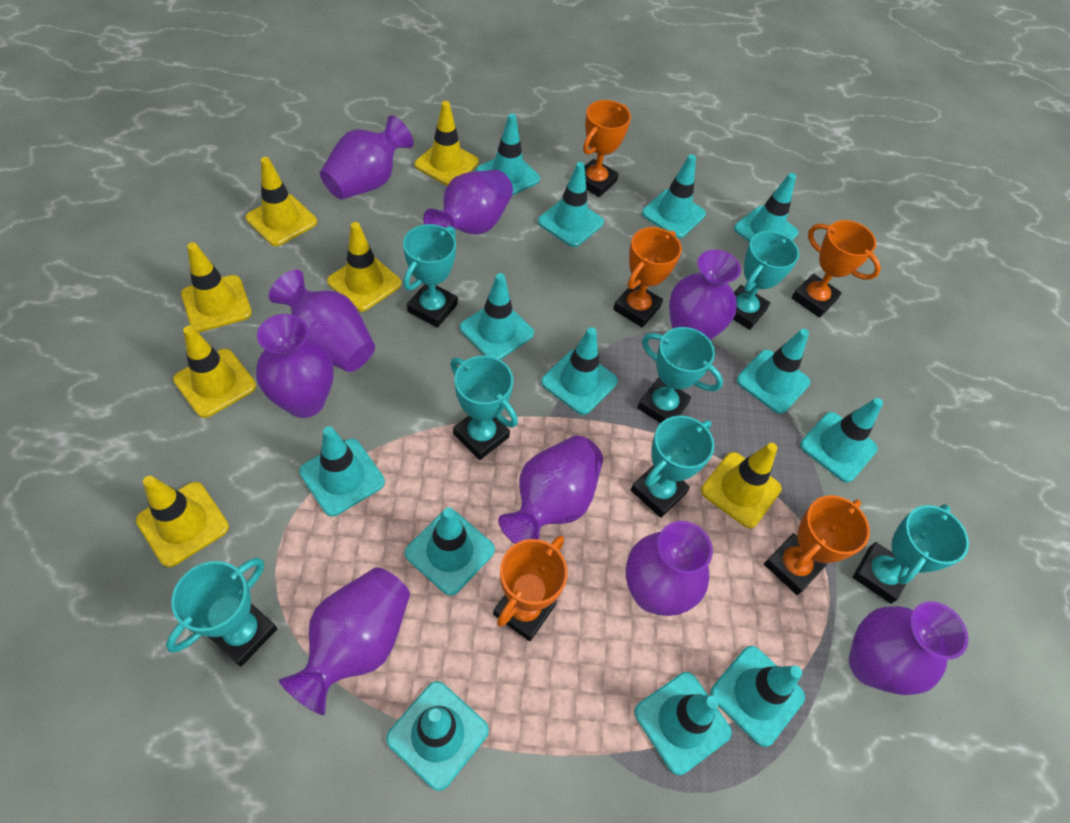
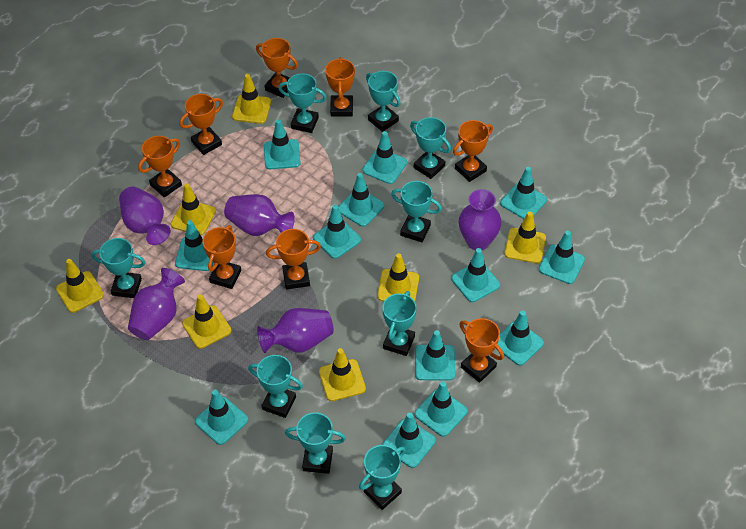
orange trophy: 5 -> 8
purple vase: 9 -> 5
turquoise trophy: 7 -> 9

